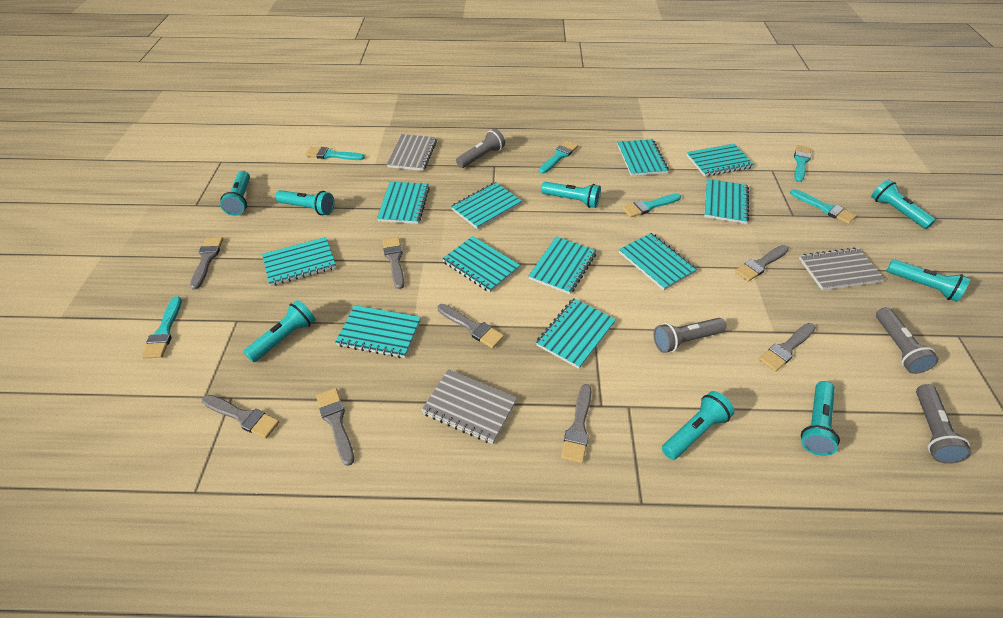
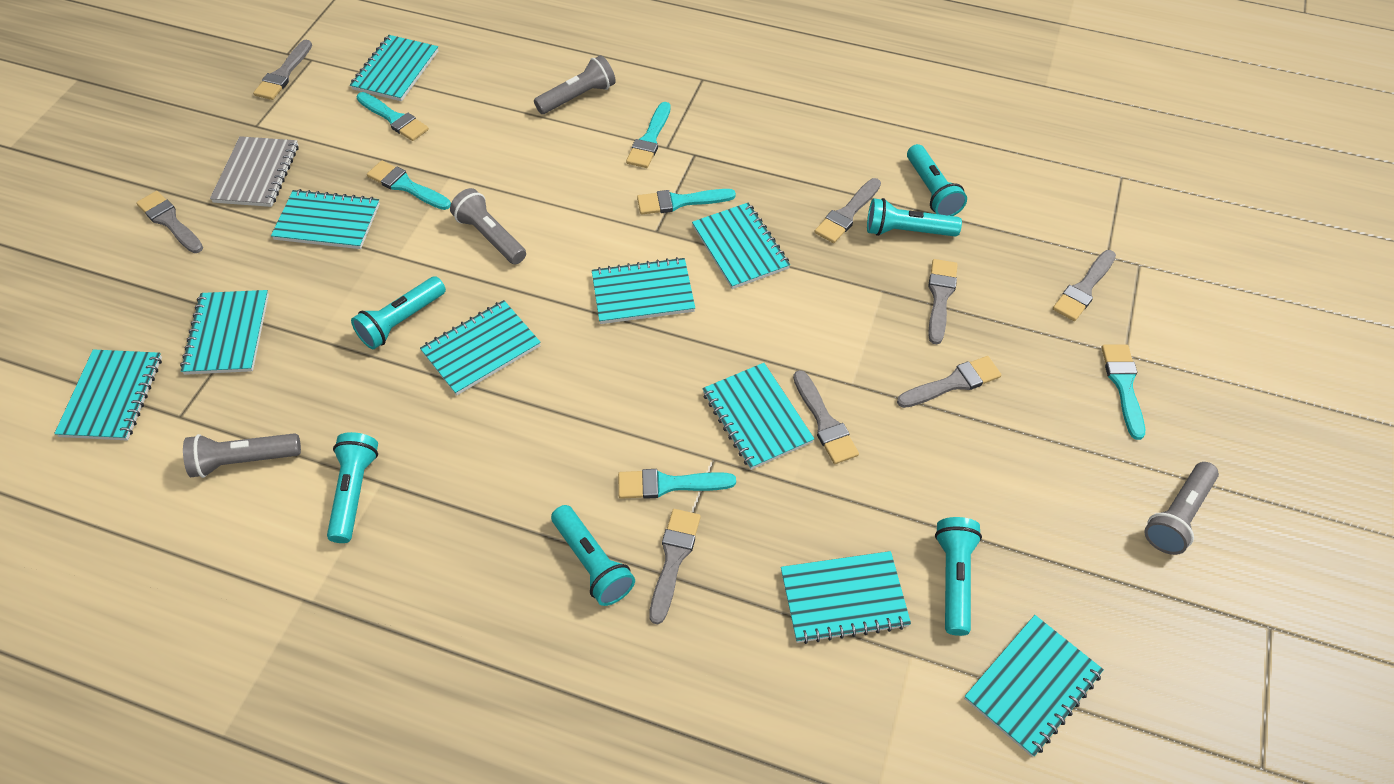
grey notebook: 3 -> 1
turquoise flashlight: 8 -> 6
turquoise notebook: 11 -> 10

